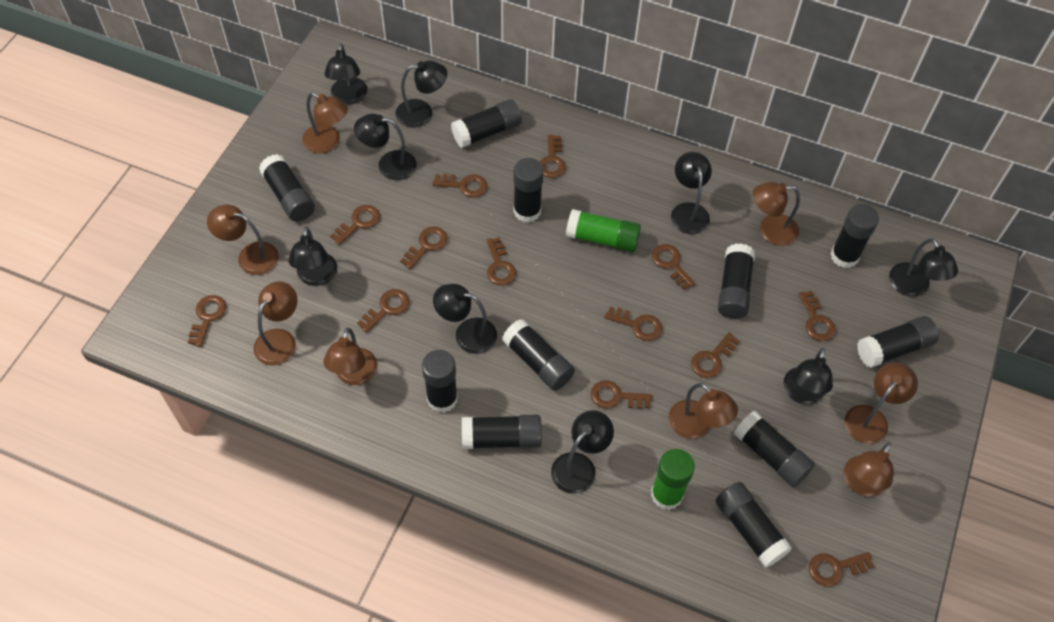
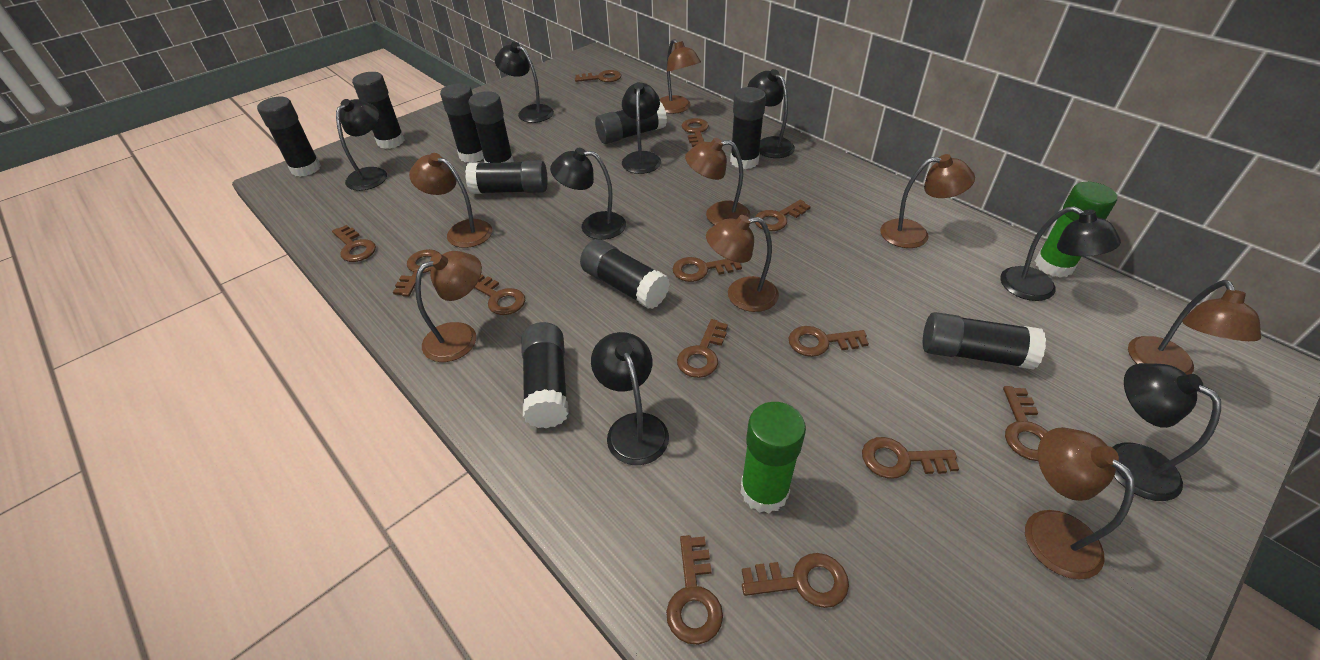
black glue stick: 11 -> 10
black lamp: 9 -> 8

